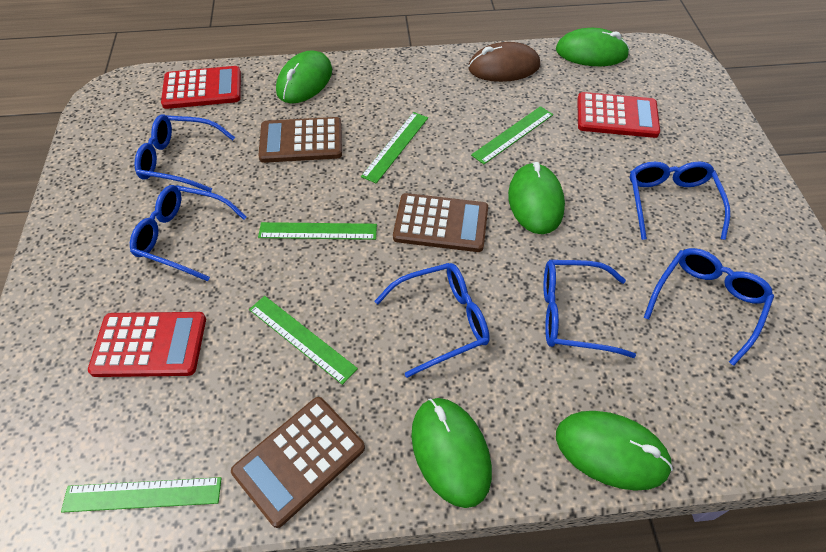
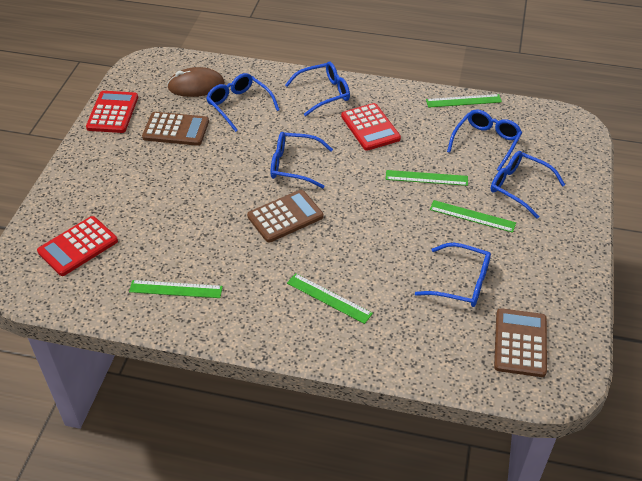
green mouse: 5 -> 0

